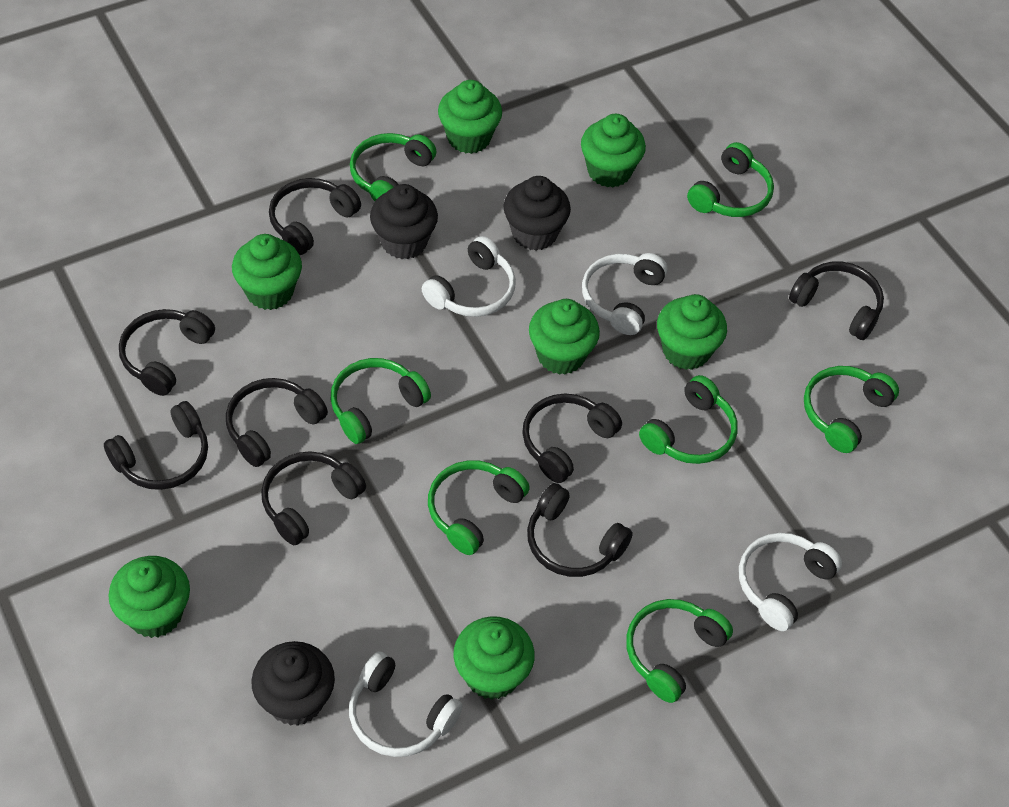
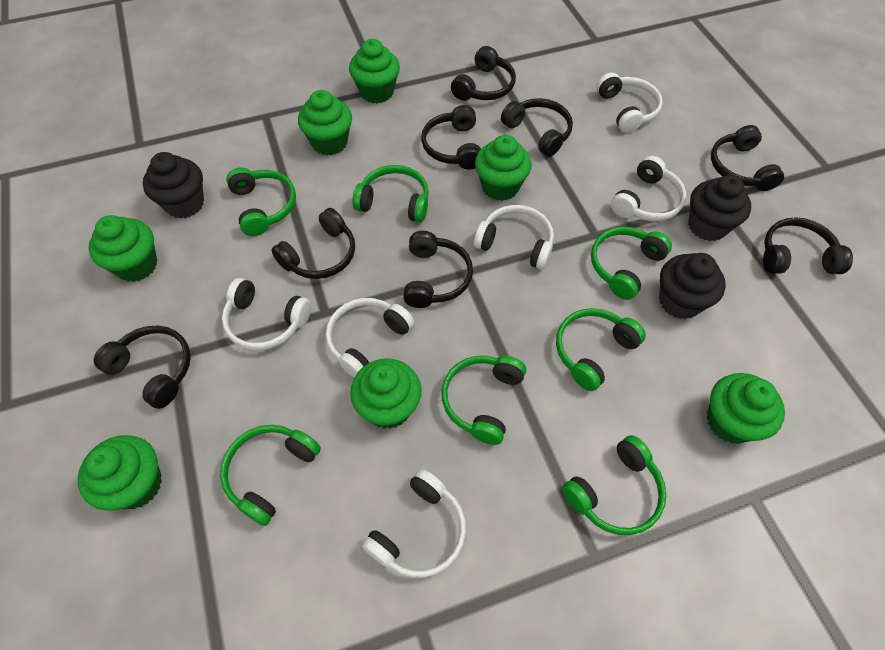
white headphones: 4 -> 6

